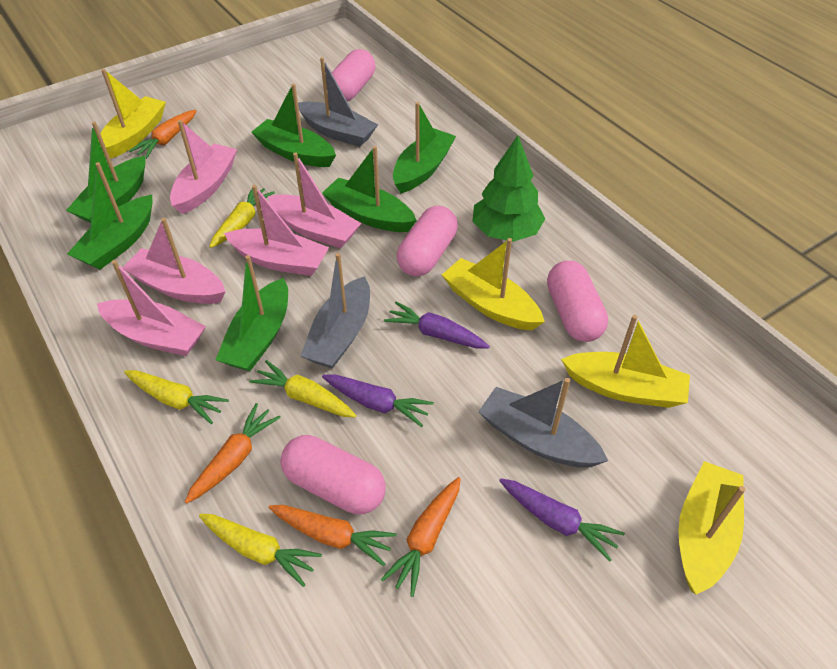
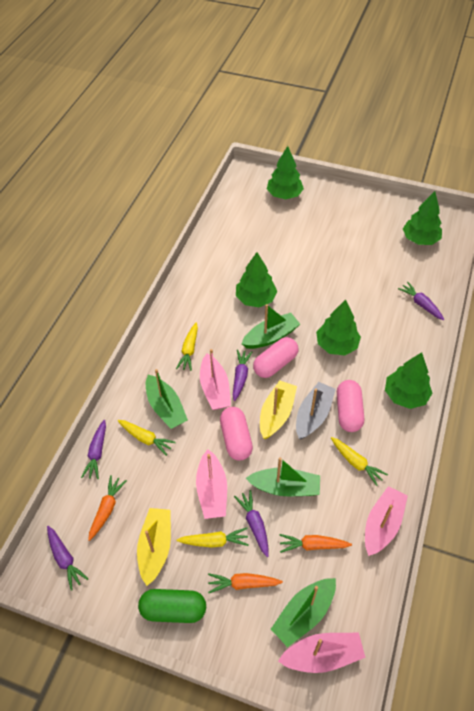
green boat: 6 -> 4
green capsule: 0 -> 1
green tree: 1 -> 5
grey boat: 3 -> 1
orange carrot: 4 -> 3
pink boat: 5 -> 4
pink capsule: 4 -> 3
purple carrot: 3 -> 5
yellow boat: 4 -> 2

